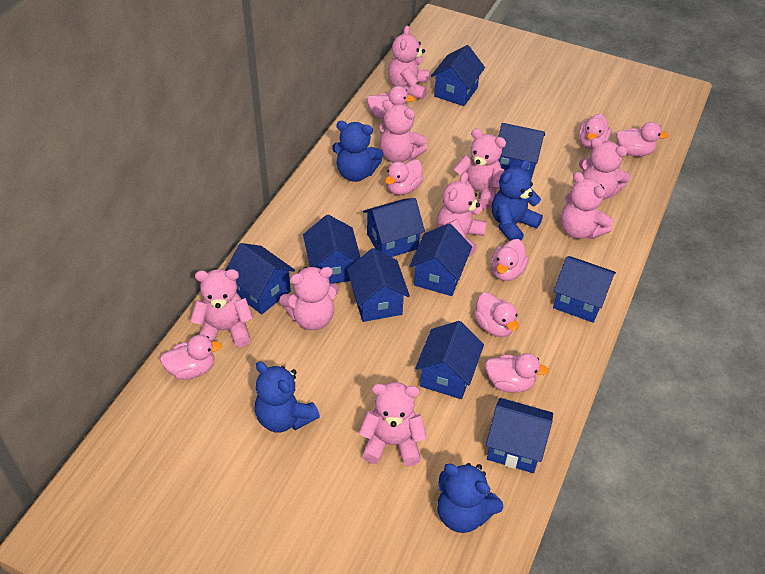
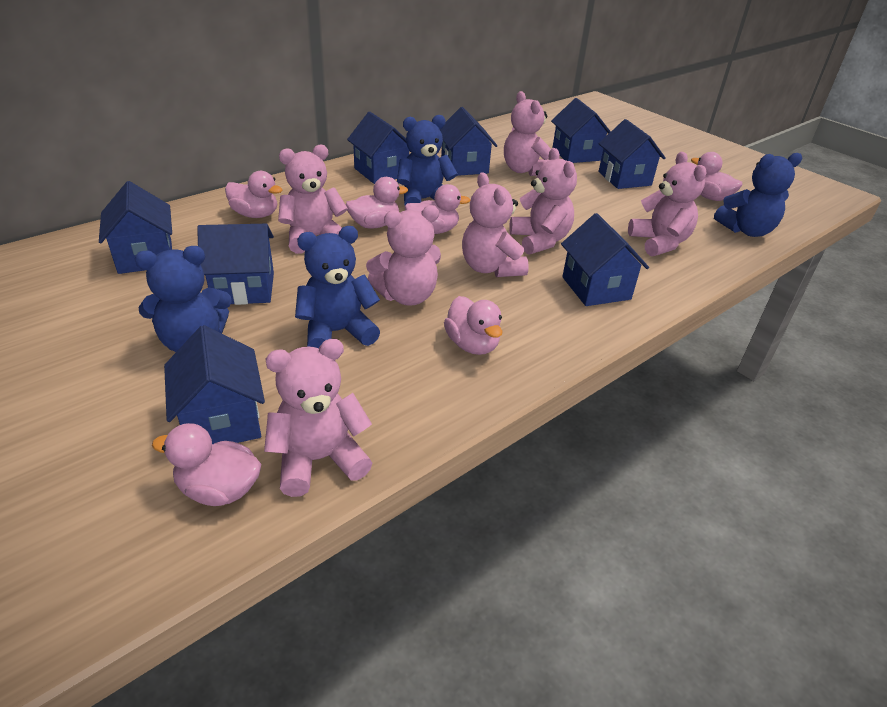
blue house: 10 -> 8
pink duck: 8 -> 6
pink teddy bear: 9 -> 7

